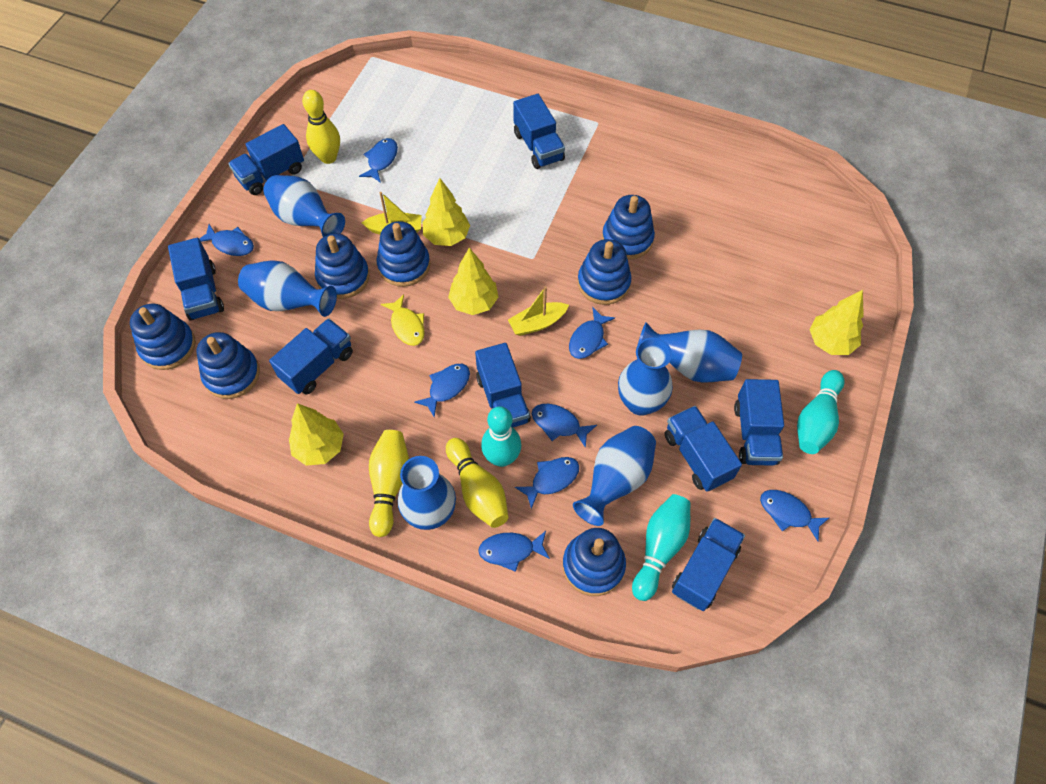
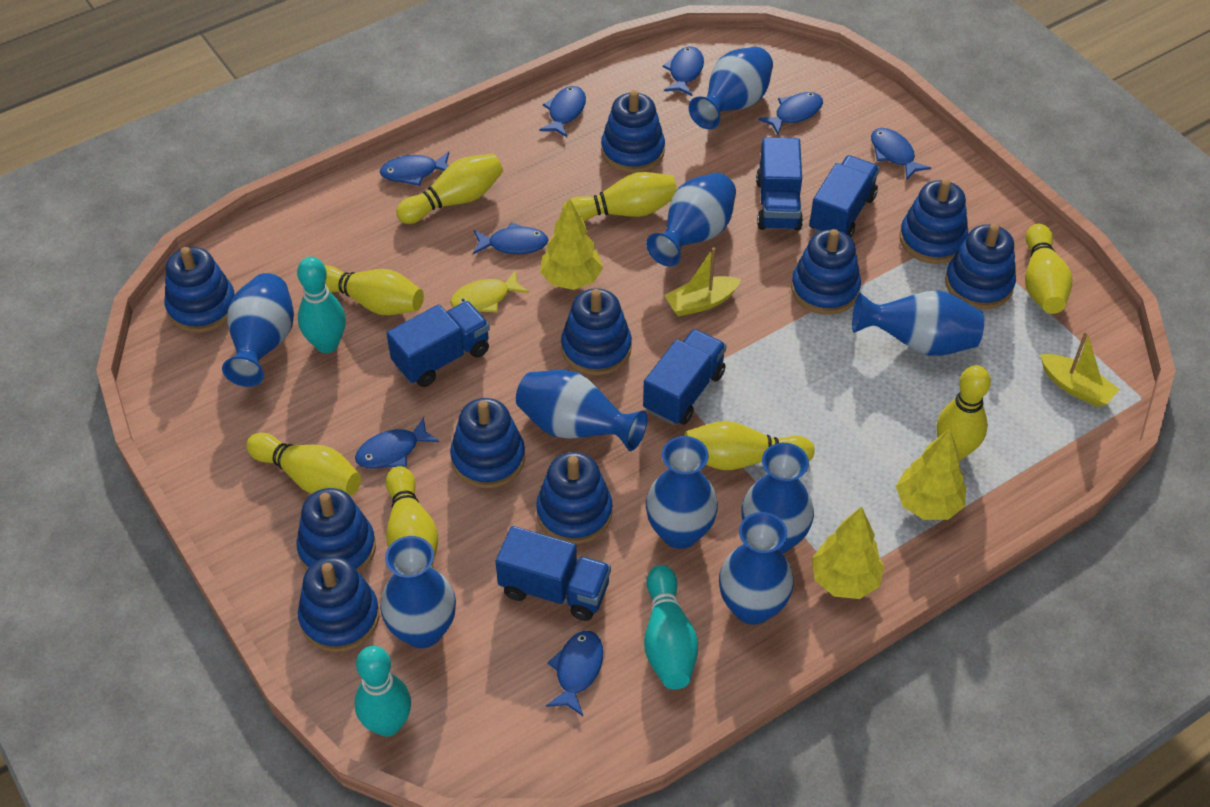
blue stacking toy: 7 -> 10
blue truck: 8 -> 5
blue vase: 6 -> 9
yellow bowling pin: 3 -> 8
yellow tree: 4 -> 3

